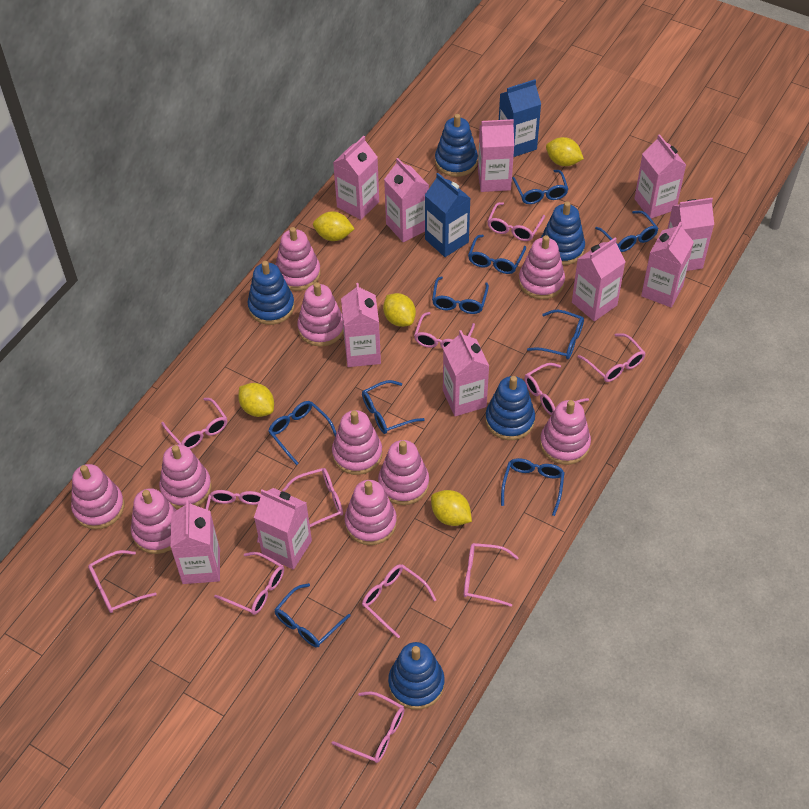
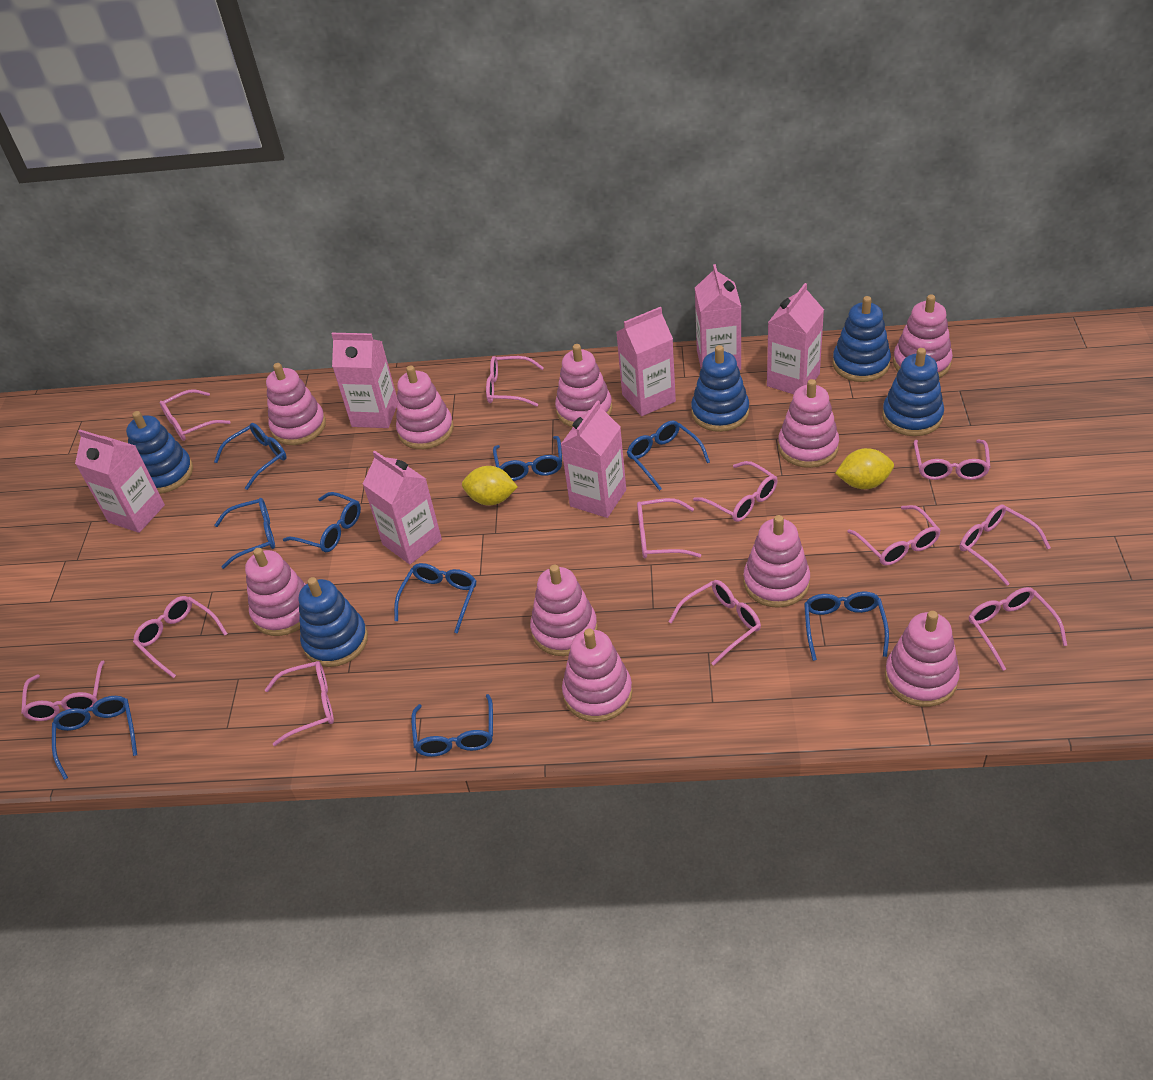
blue carton: 2 -> 0
pink carton: 11 -> 7
yellow lemon: 5 -> 2

